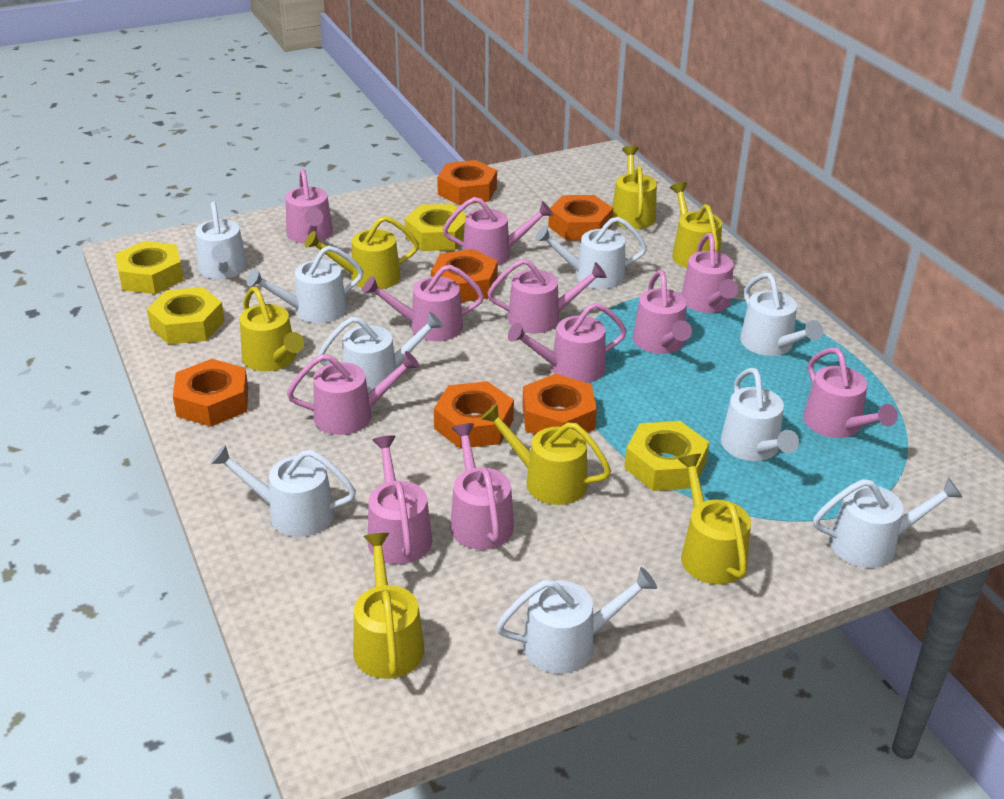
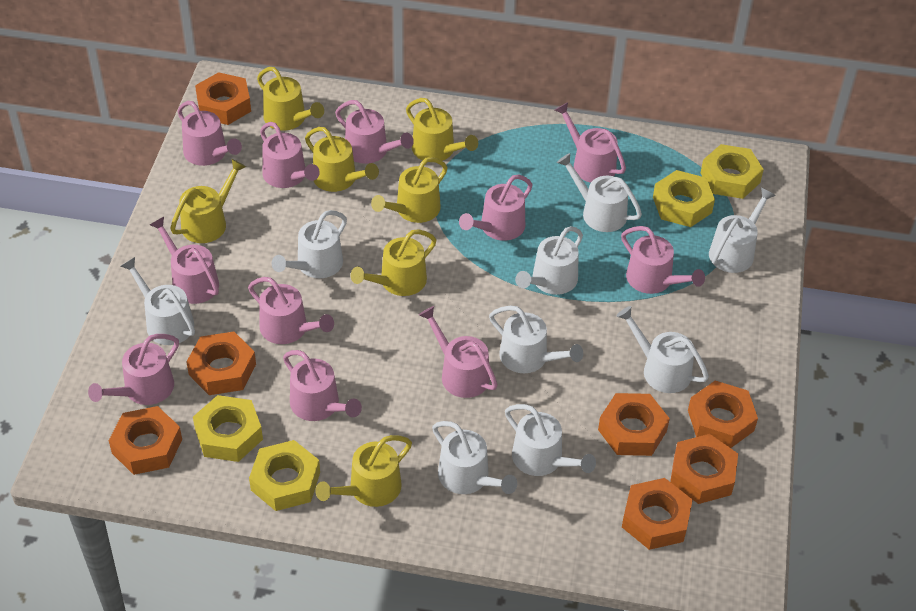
orange nut: 6 -> 7

